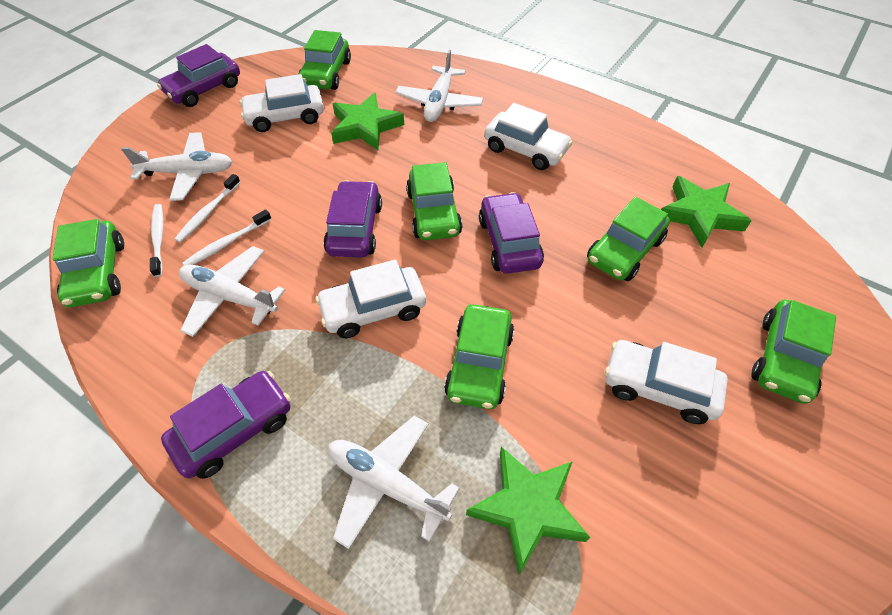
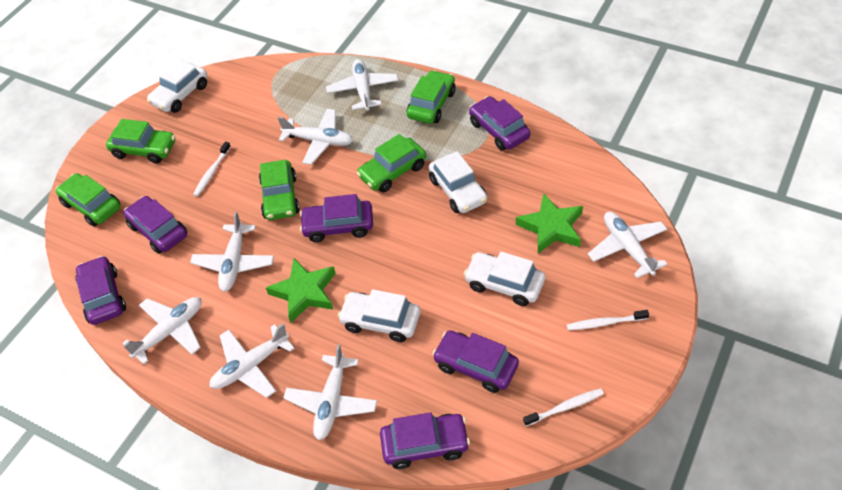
green car: 6 -> 5
green star: 3 -> 2
purple car: 4 -> 6
white plane: 4 -> 7

